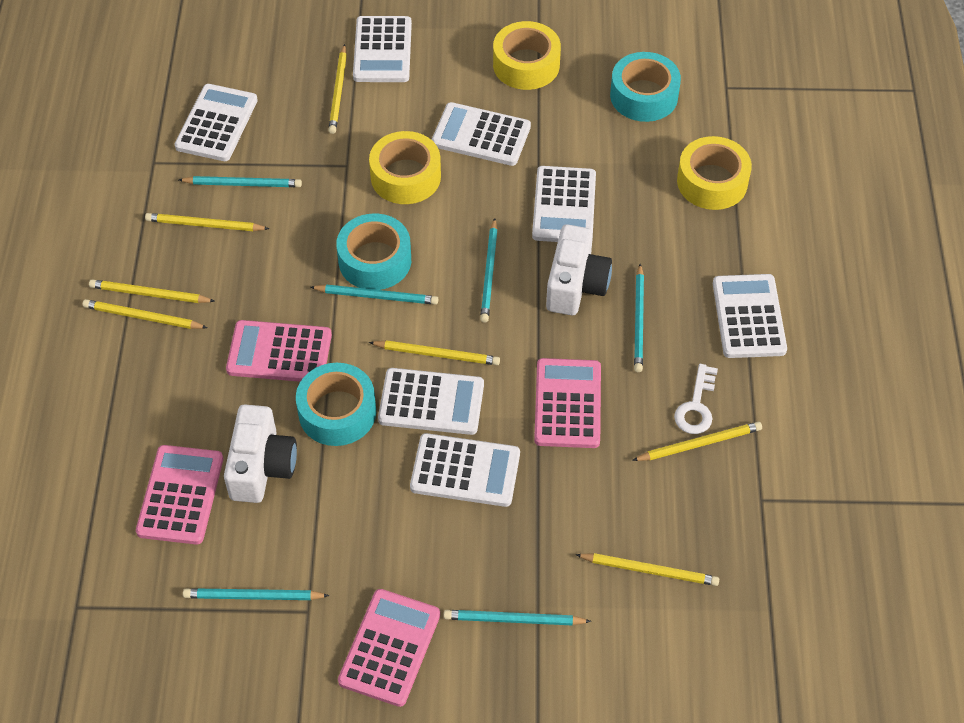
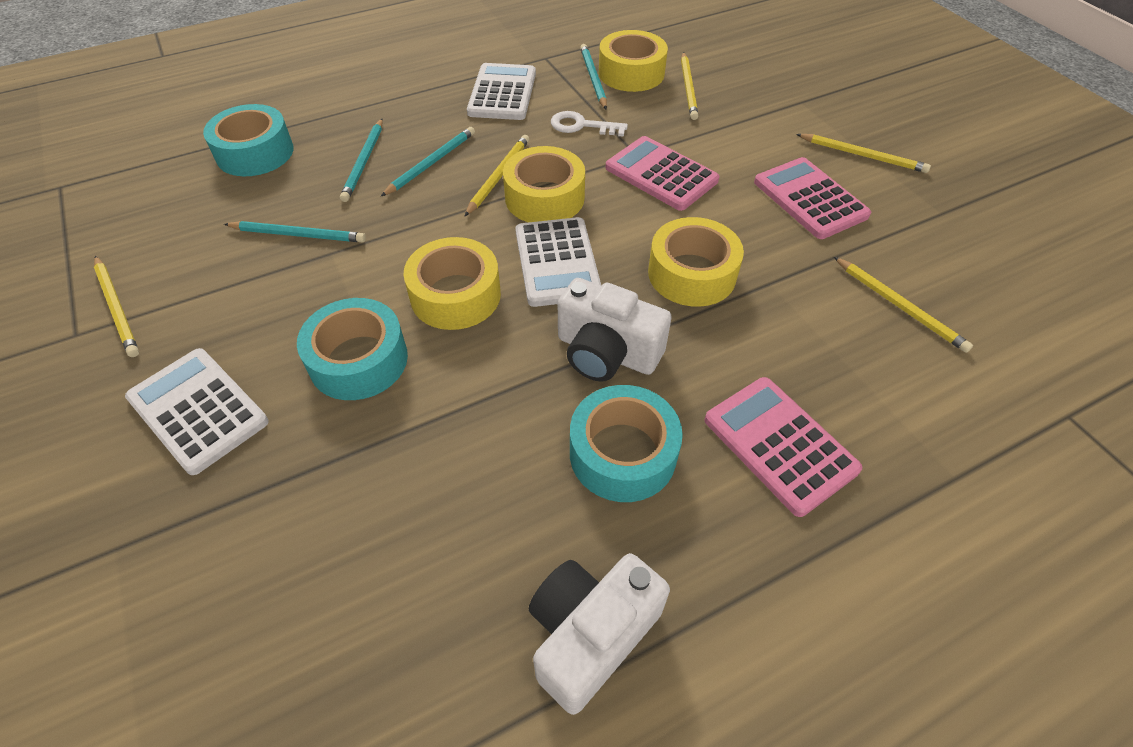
pink calculator: 4 -> 3
turquoise pencil: 6 -> 4
white calculator: 7 -> 3
yellow pencil: 7 -> 5
yellow tape: 3 -> 4

